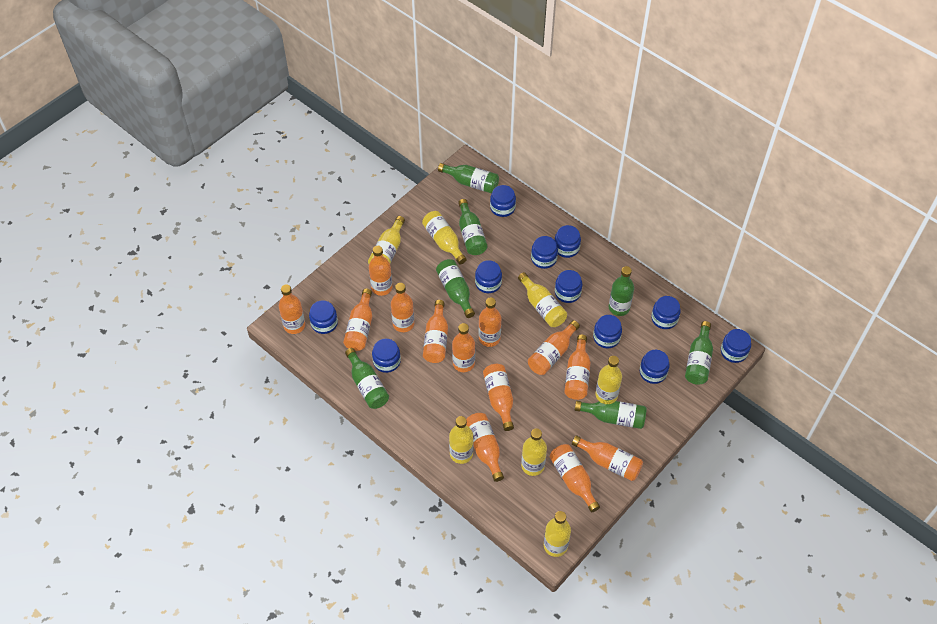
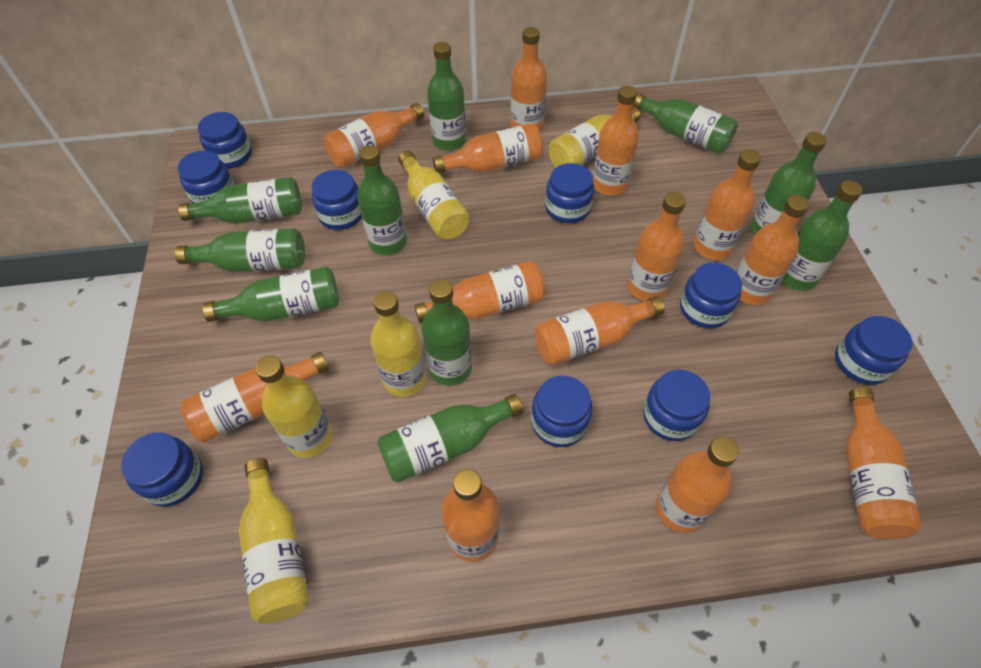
blue jar: 11 -> 9
green bottle: 7 -> 10
yellow bottle: 7 -> 5

